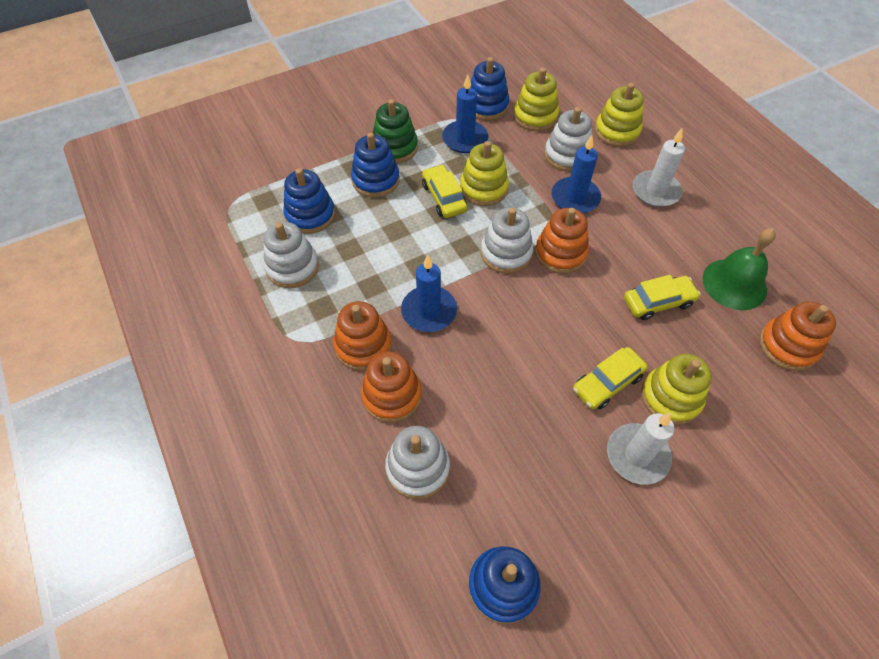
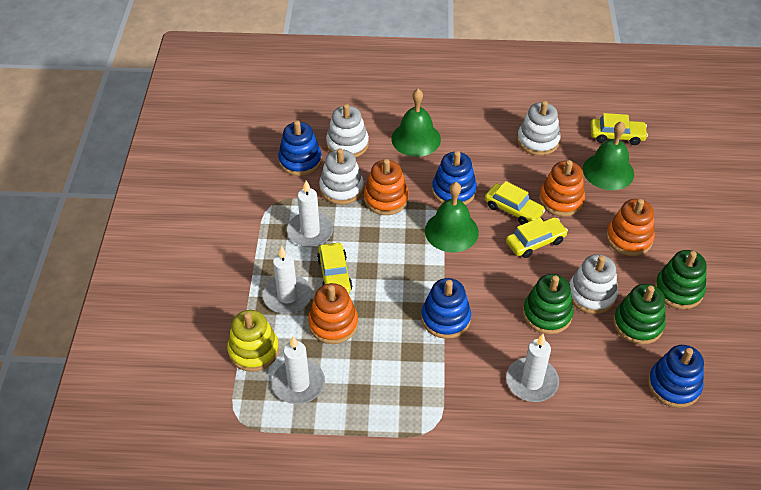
blue candle: 3 -> 0
green bell: 1 -> 3
green stacking toy: 1 -> 3
white candle: 2 -> 4
yellow car: 3 -> 4
yellow stacking toy: 4 -> 1

